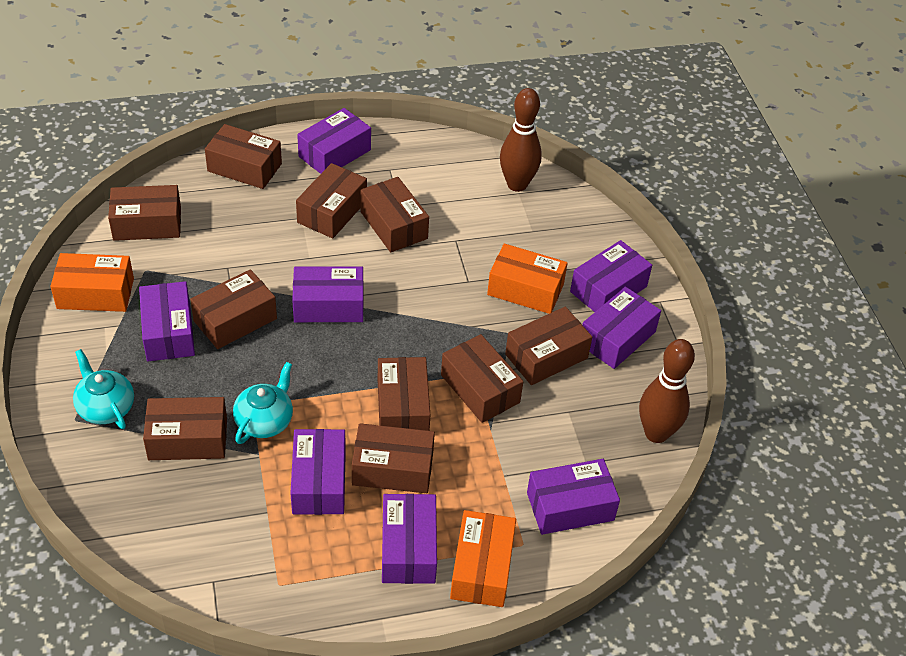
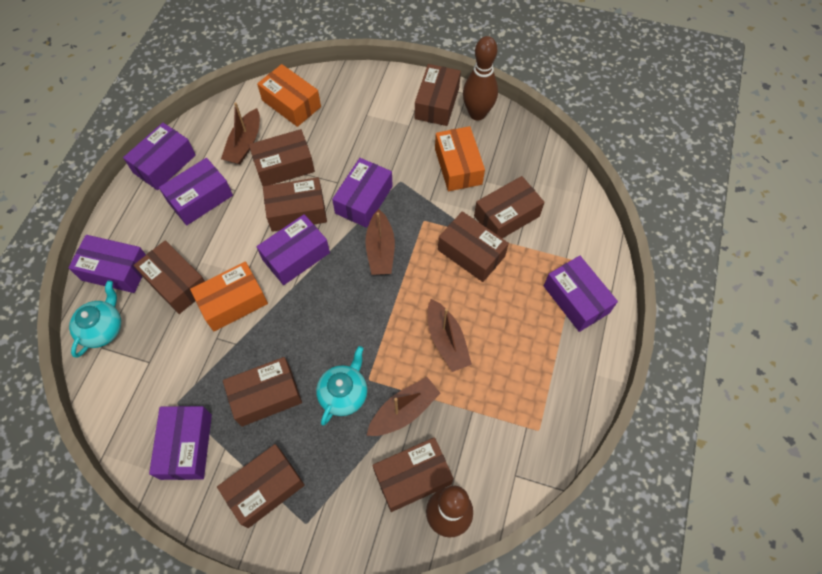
brown boat: 0 -> 4
brown box: 10 -> 9
purple box: 8 -> 7

